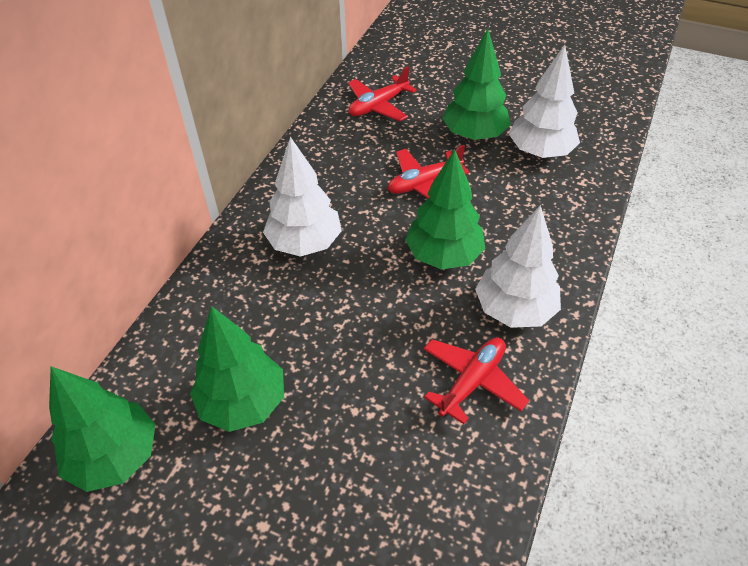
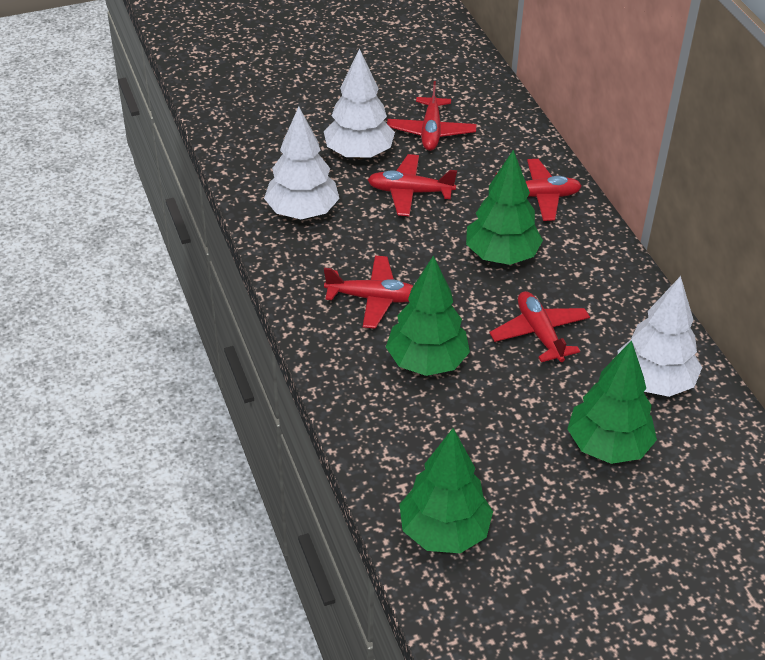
red plane: 3 -> 5

